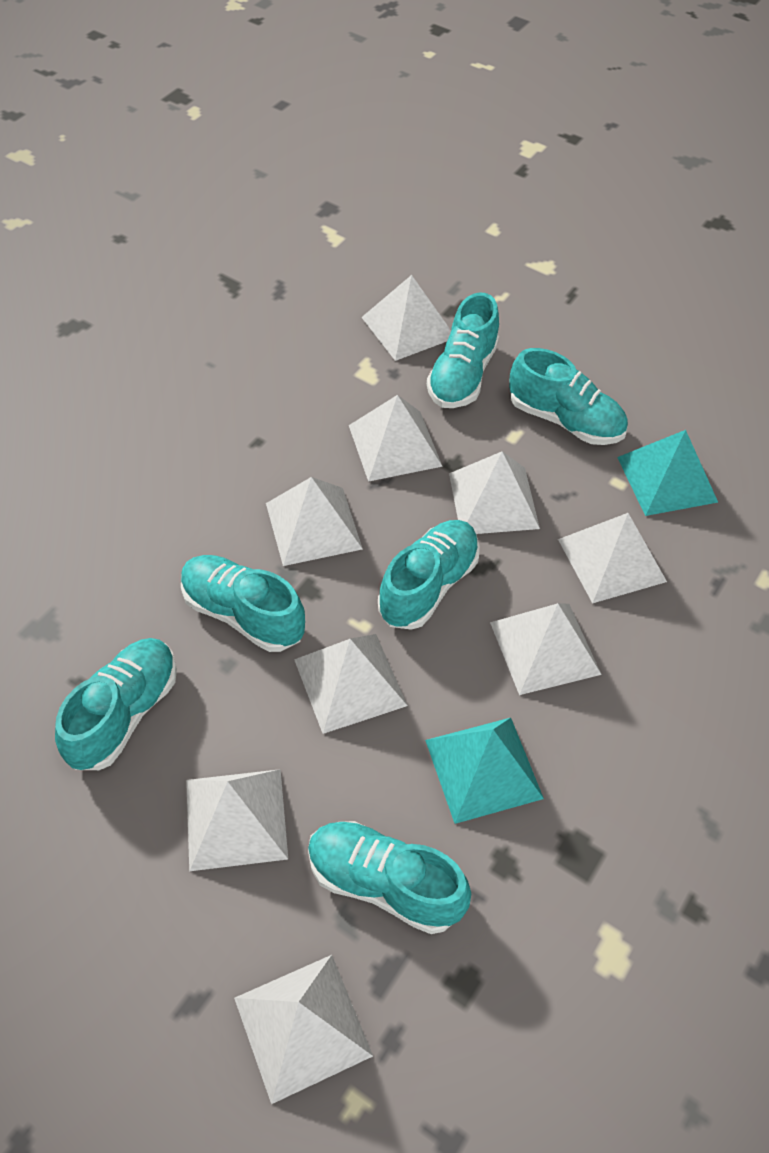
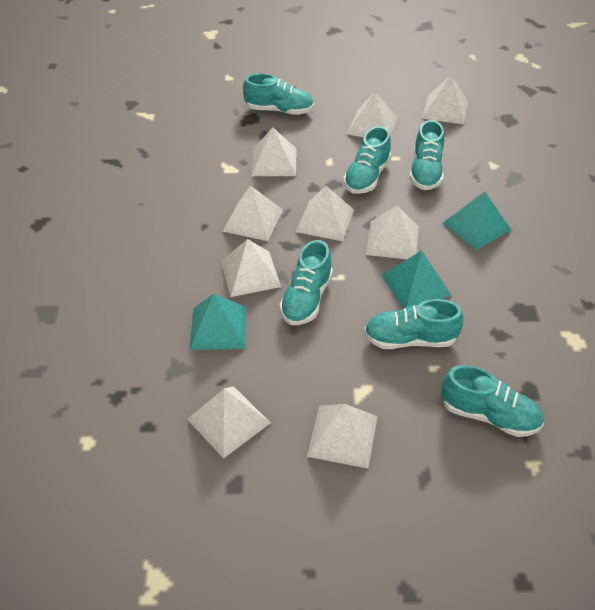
turquoise pyramid: 2 -> 3

